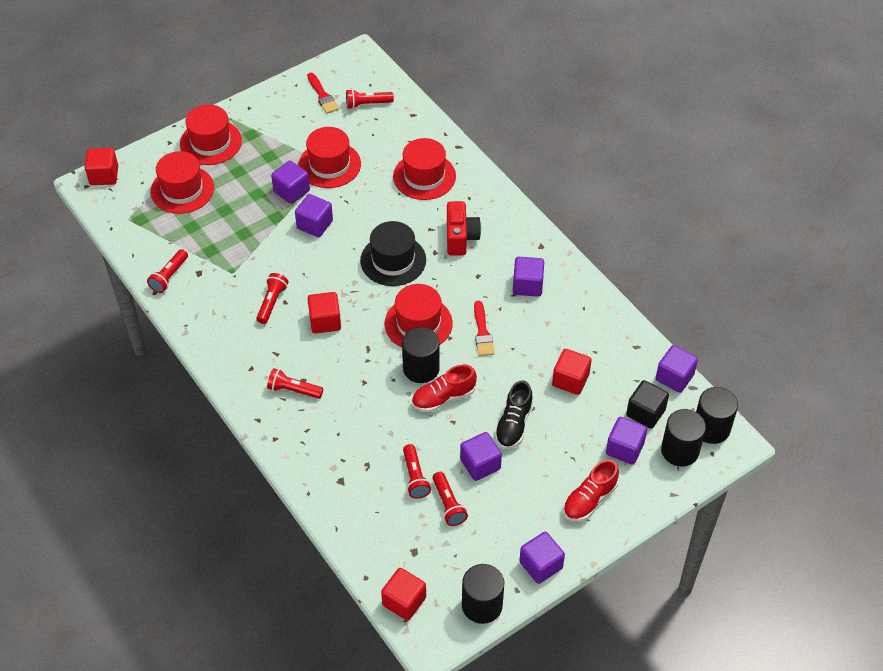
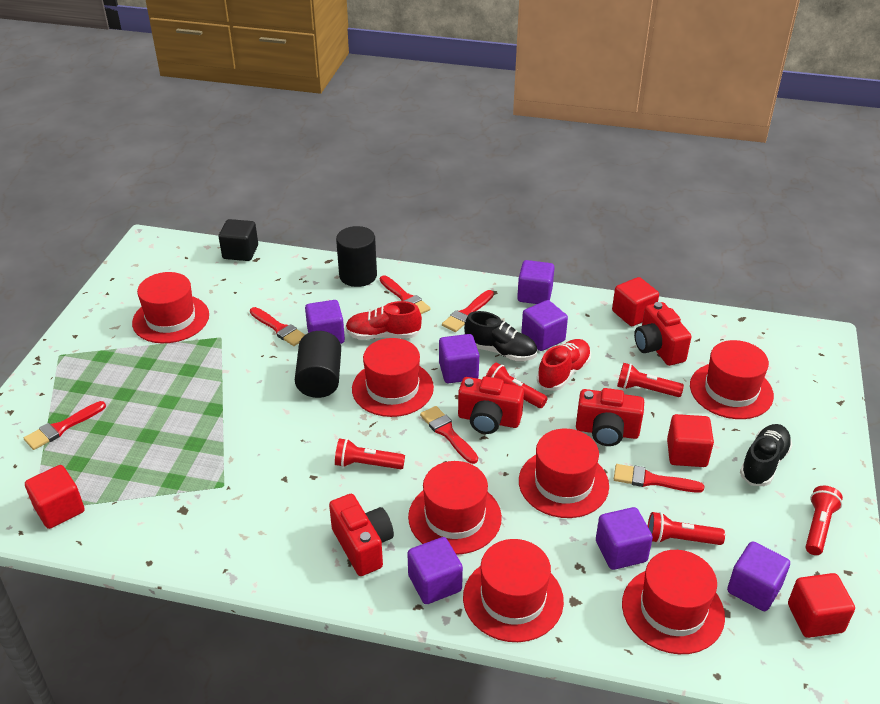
black cylinder: 4 -> 2
black hat: 1 -> 0
black shoe: 1 -> 2
red brush: 2 -> 6
red camera: 1 -> 4
red flashlight: 6 -> 5
red hat: 5 -> 7

